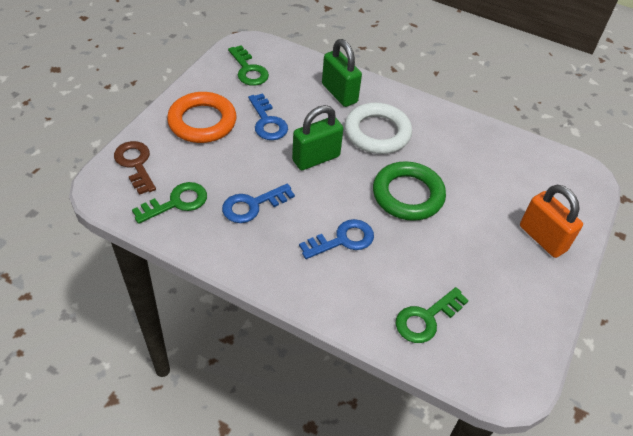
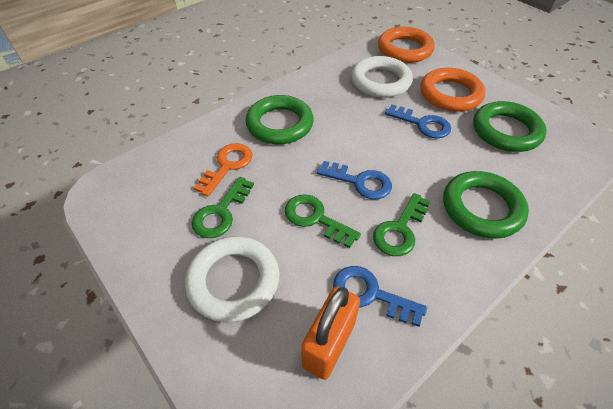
brown key: 1 -> 0
green padlock: 2 -> 0
green ring: 1 -> 3
orange key: 0 -> 1
orange ring: 1 -> 2
white ring: 1 -> 2

